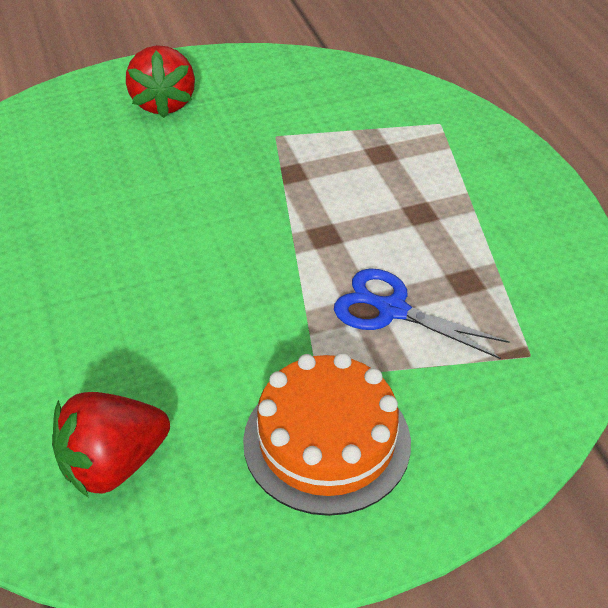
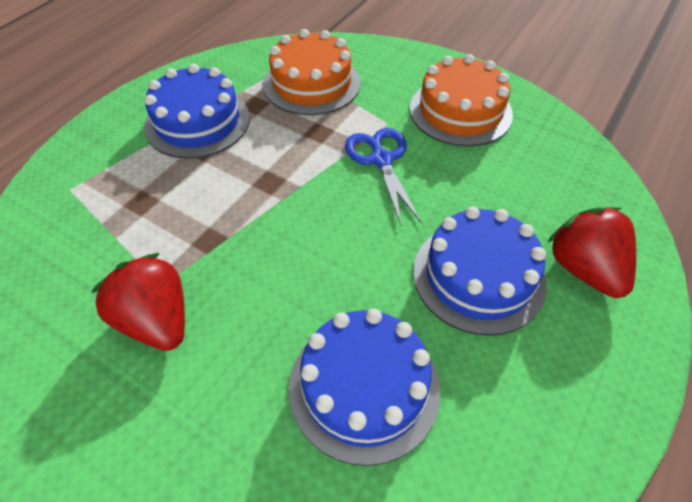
blue cake: 0 -> 3
orange cake: 1 -> 2

